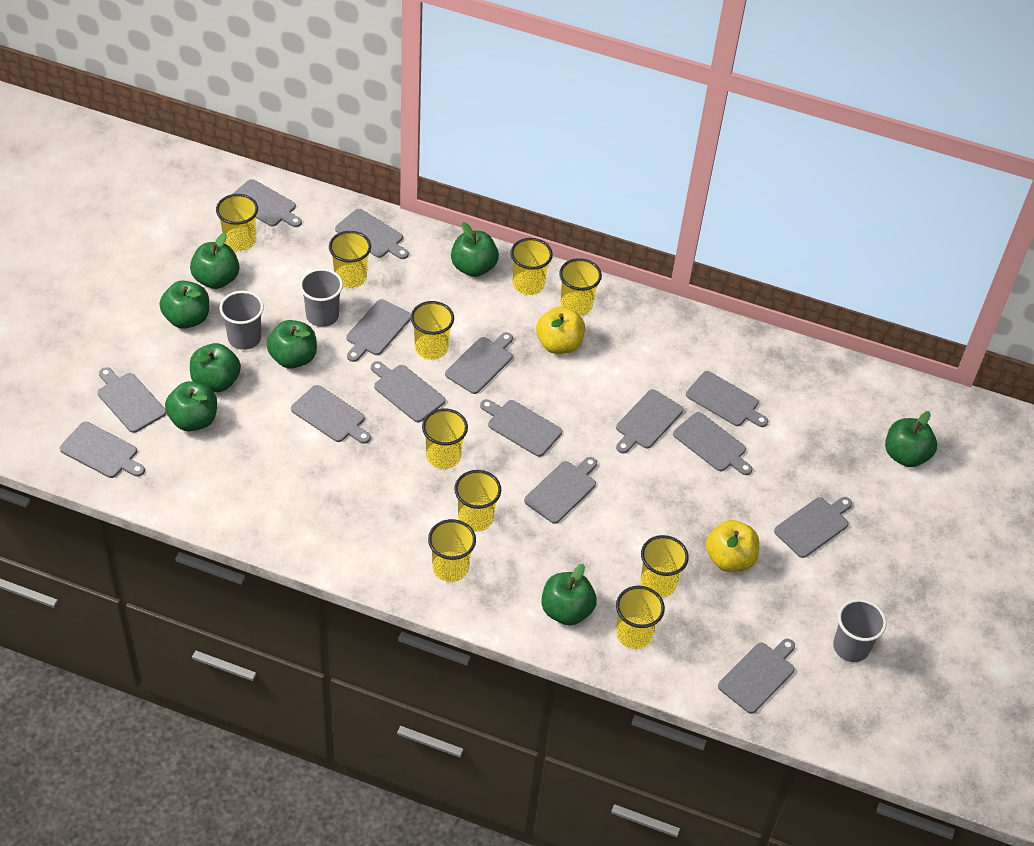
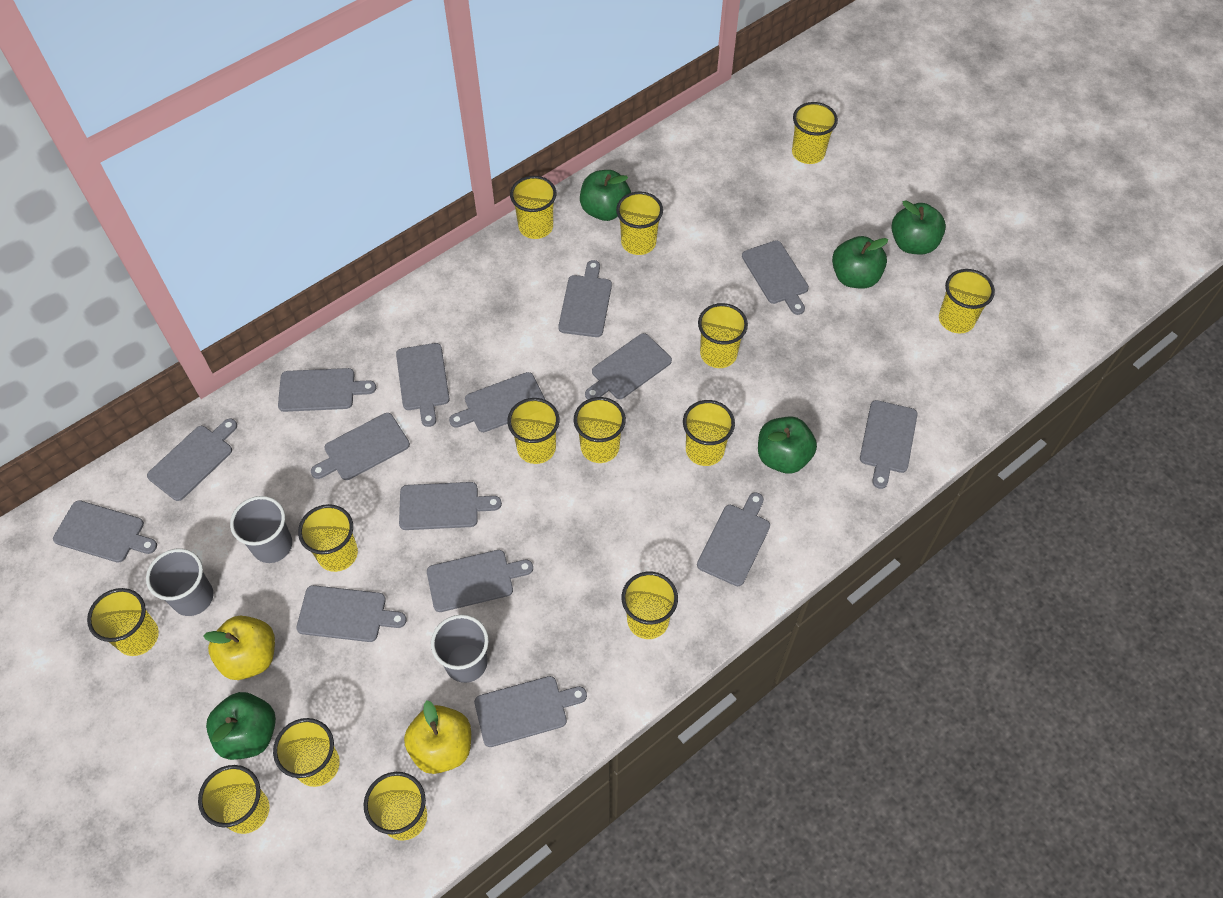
green apple: 8 -> 5
yellow cup: 10 -> 14

